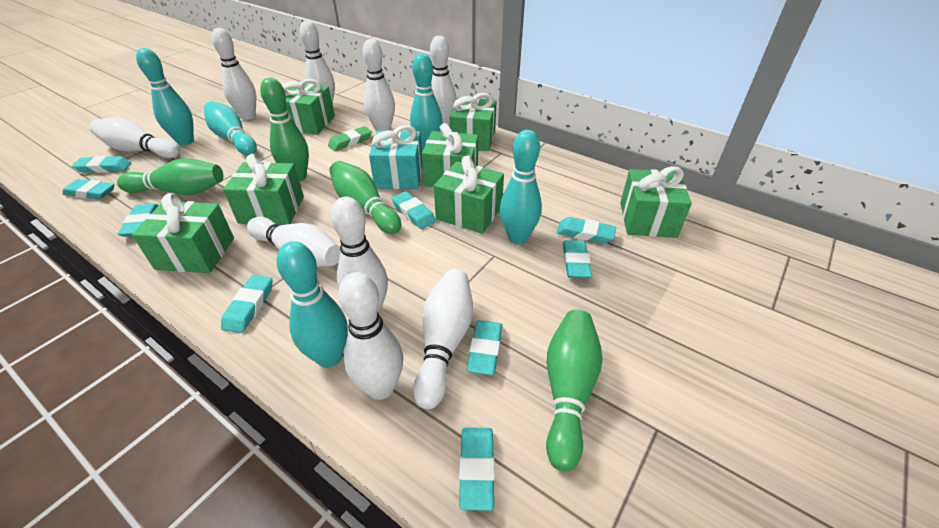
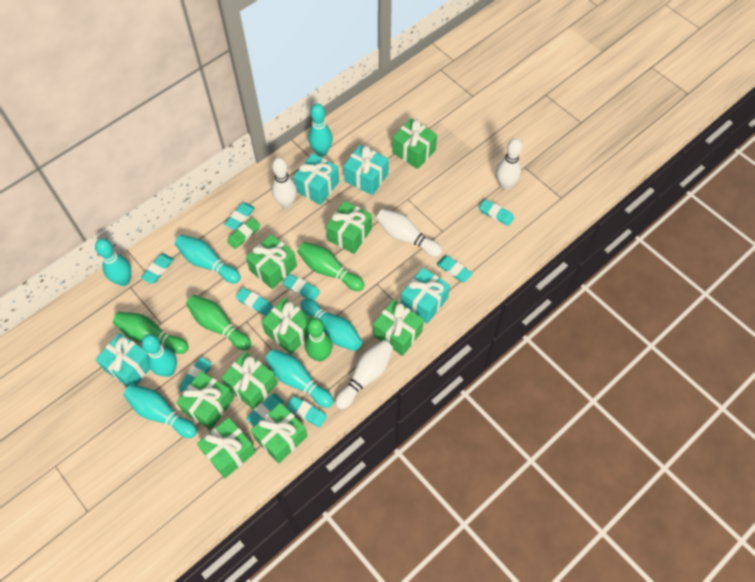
green gift: 7 -> 9
turquoise bowling pin: 5 -> 7
turquoise gift: 1 -> 4
white bowling pin: 9 -> 4

